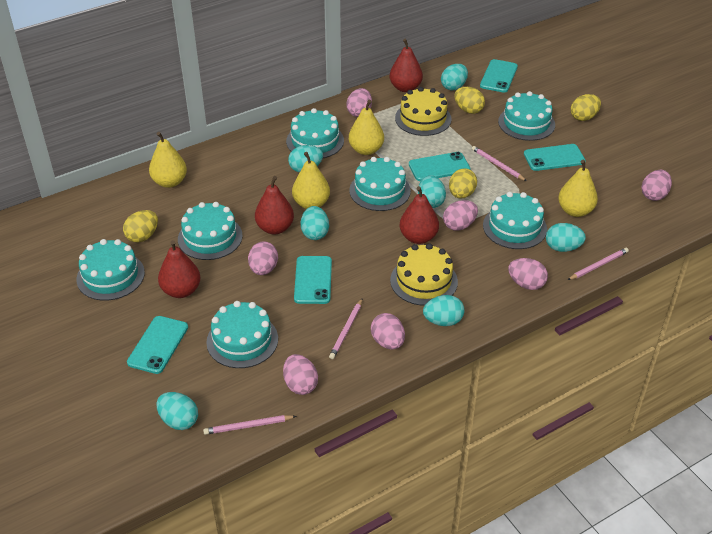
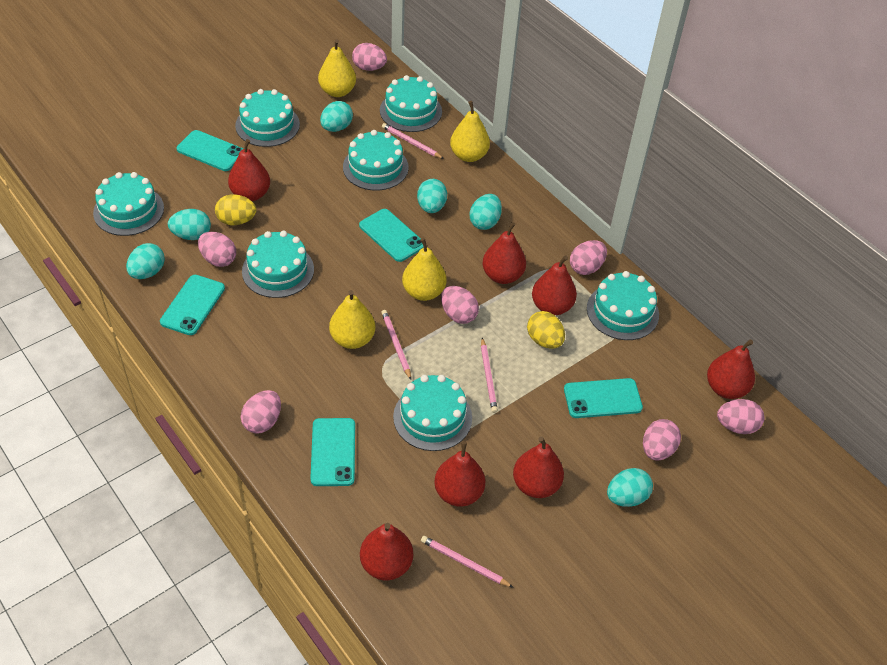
red pear: 4 -> 7
turquoise egg: 7 -> 6
yellow cake: 2 -> 0
yellow egg: 4 -> 2

